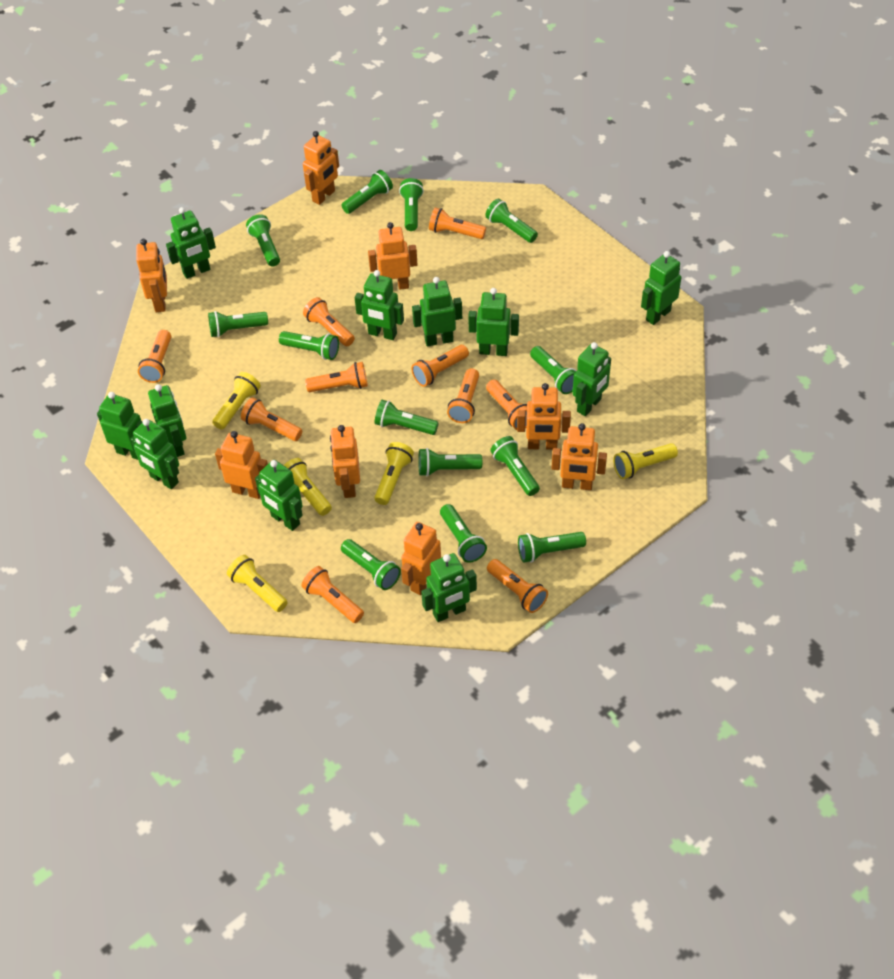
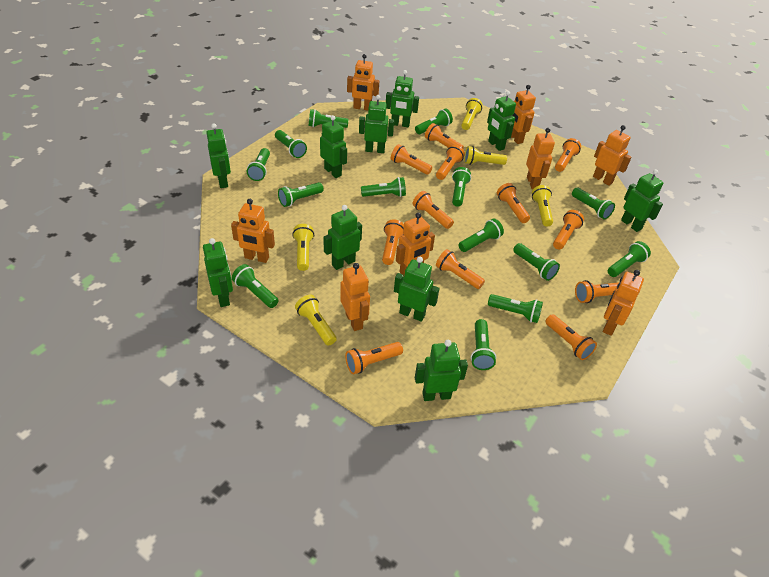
green flashlight: 13 -> 14
green robot: 11 -> 10
orange flashlight: 10 -> 12

